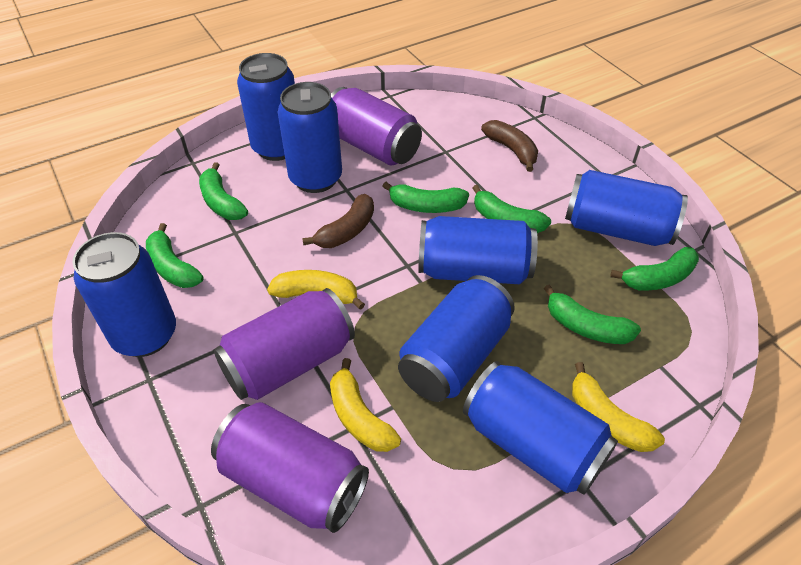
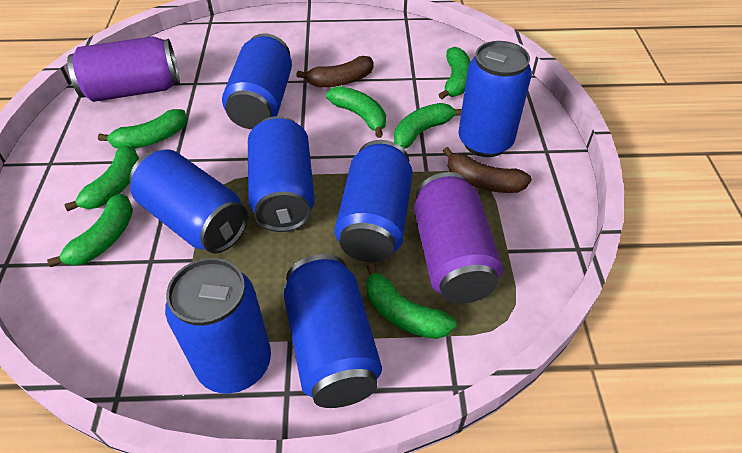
green banana: 6 -> 7
purple can: 3 -> 2
yellow banana: 3 -> 0

